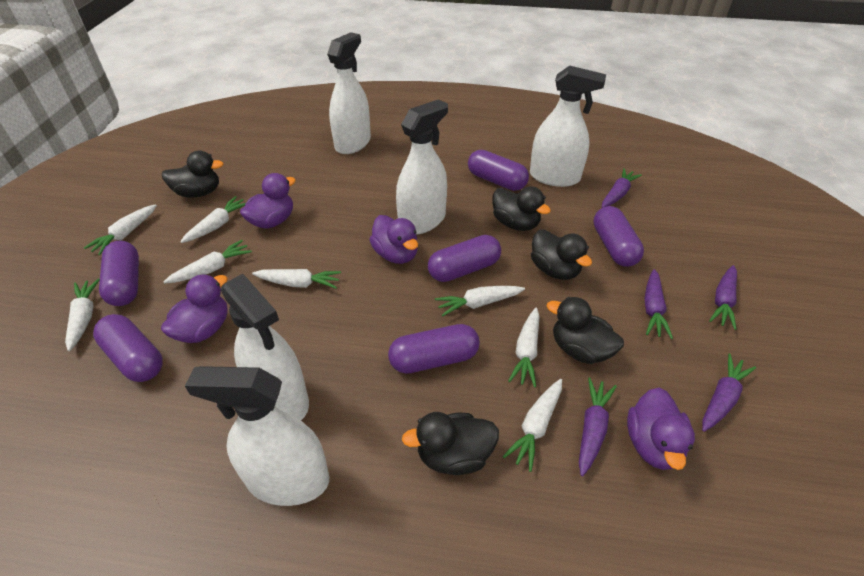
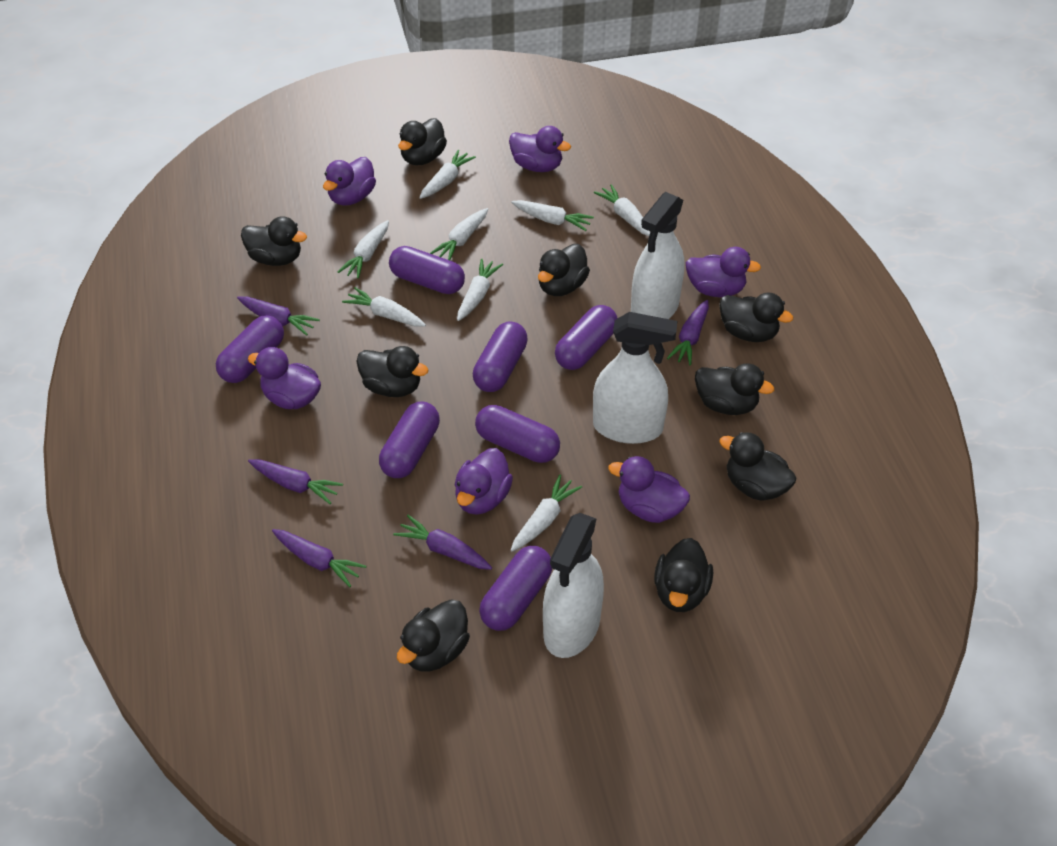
black duck: 5 -> 9
purple capsule: 6 -> 7
purple duck: 4 -> 6
white spray bottle: 5 -> 3

